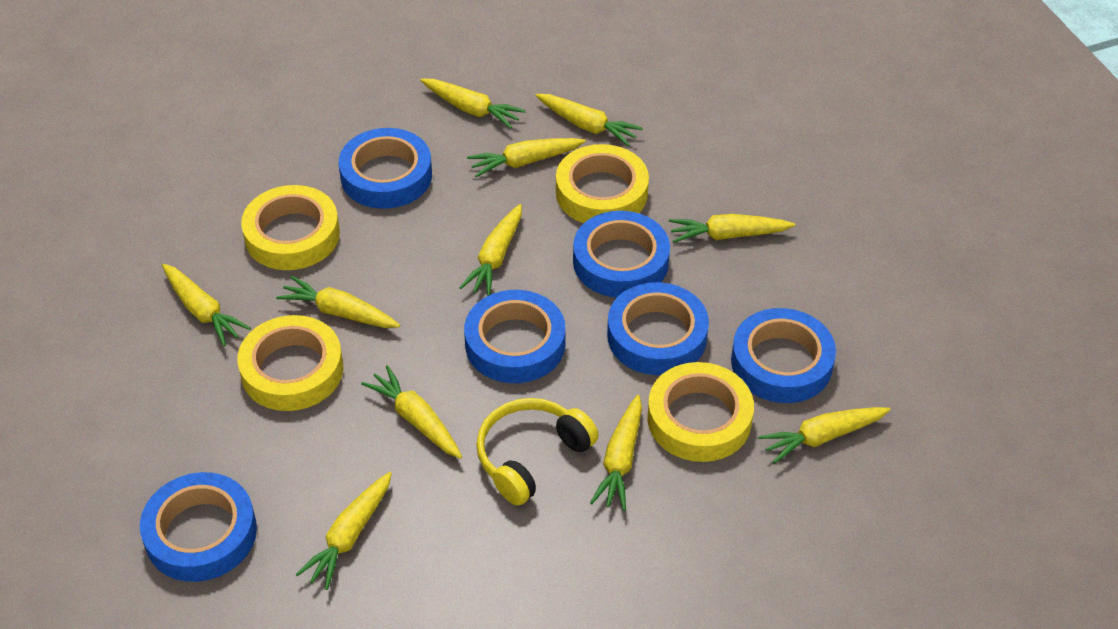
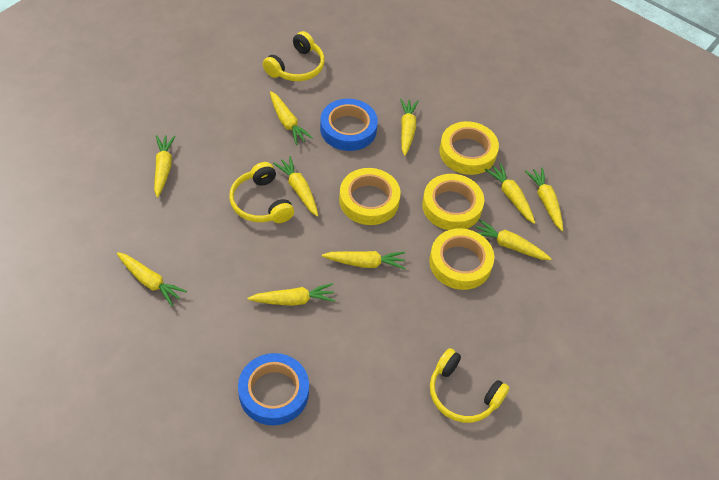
blue tape: 6 -> 2
yellow carrot: 11 -> 10
yellow headphones: 1 -> 3

